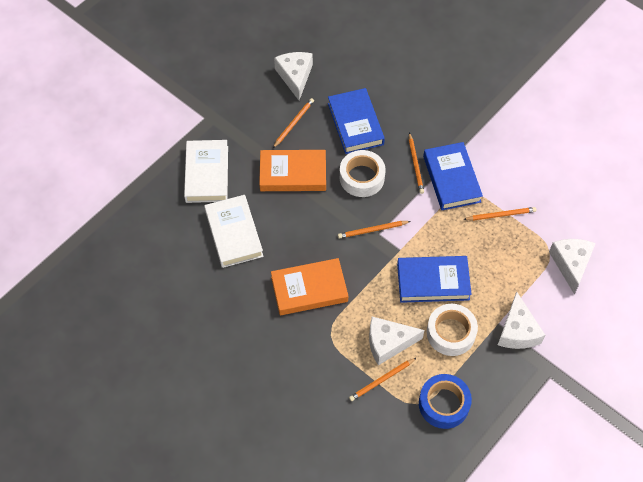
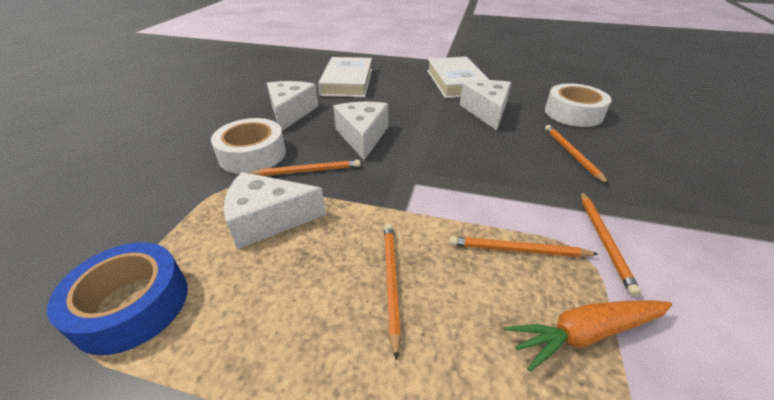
blue book: 3 -> 0
orange book: 2 -> 0
orange carrot: 0 -> 1

